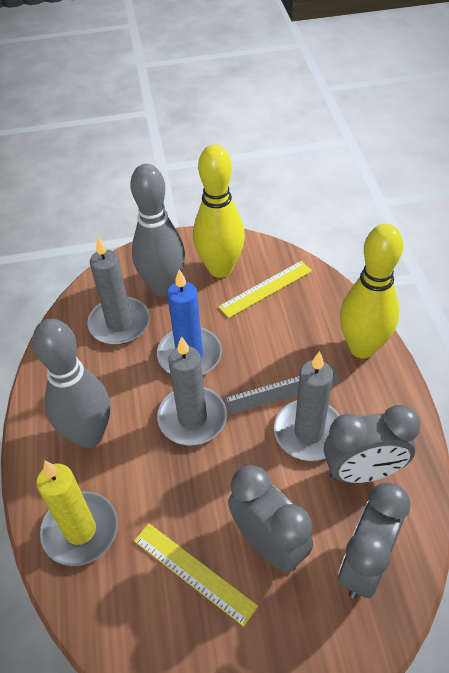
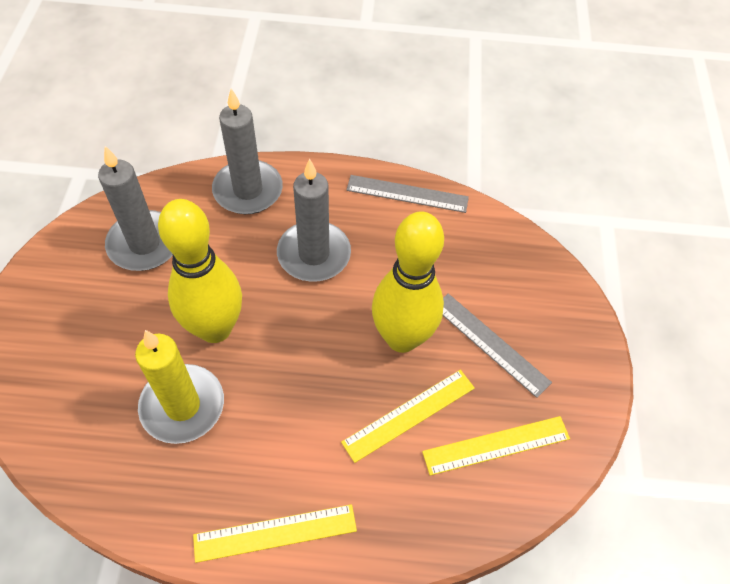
blue candle: 1 -> 0
grey bowling pin: 2 -> 0
grey clock: 3 -> 0
grey ruler: 1 -> 2
yellow ruler: 2 -> 3

